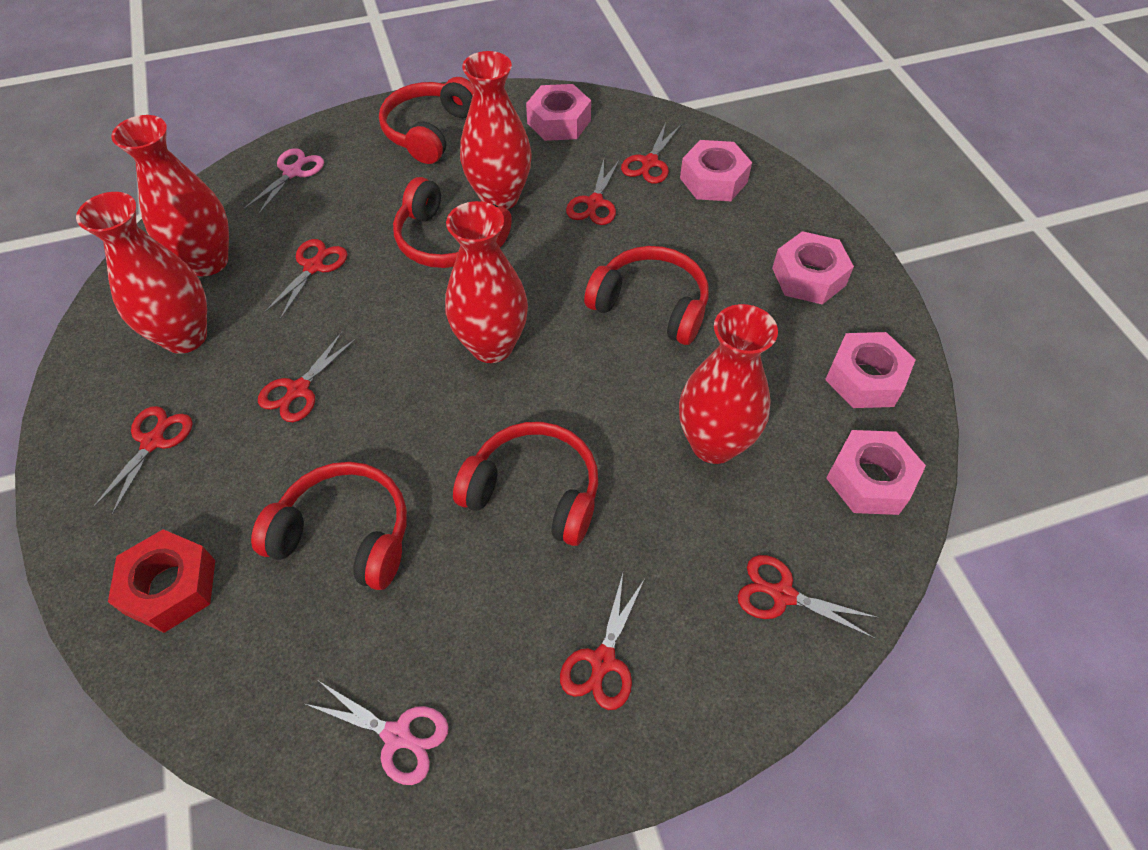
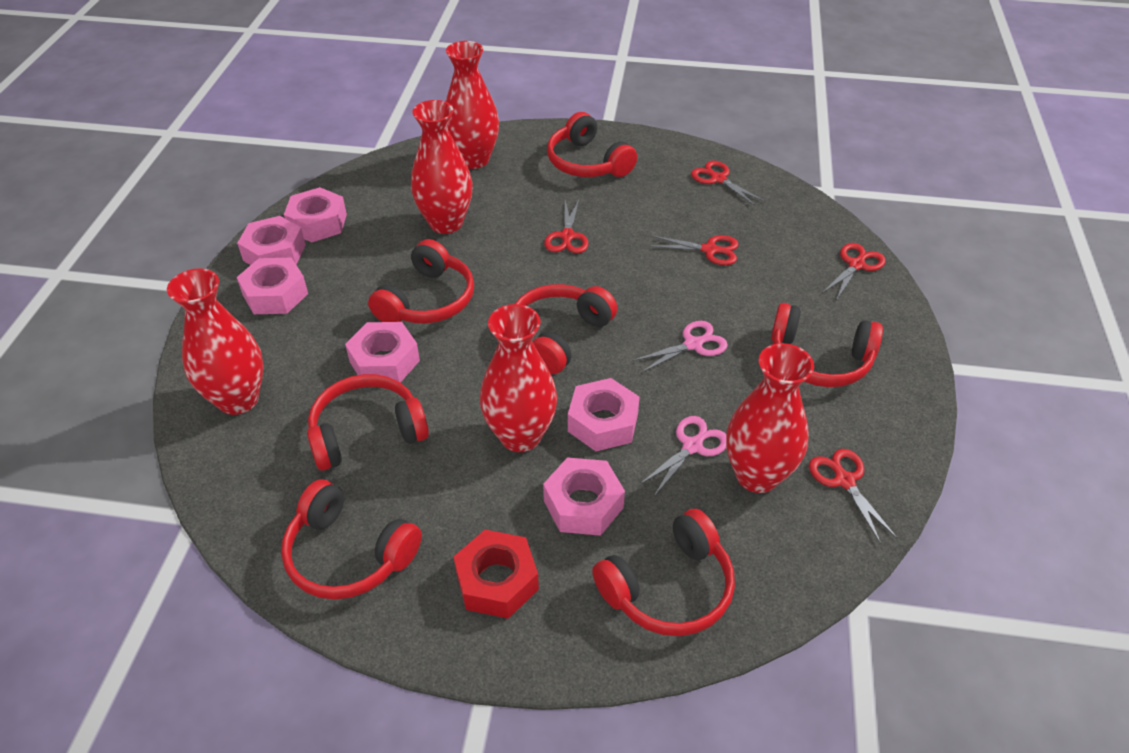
pink nut: 5 -> 6
red headphones: 5 -> 7
red scissors: 7 -> 5

